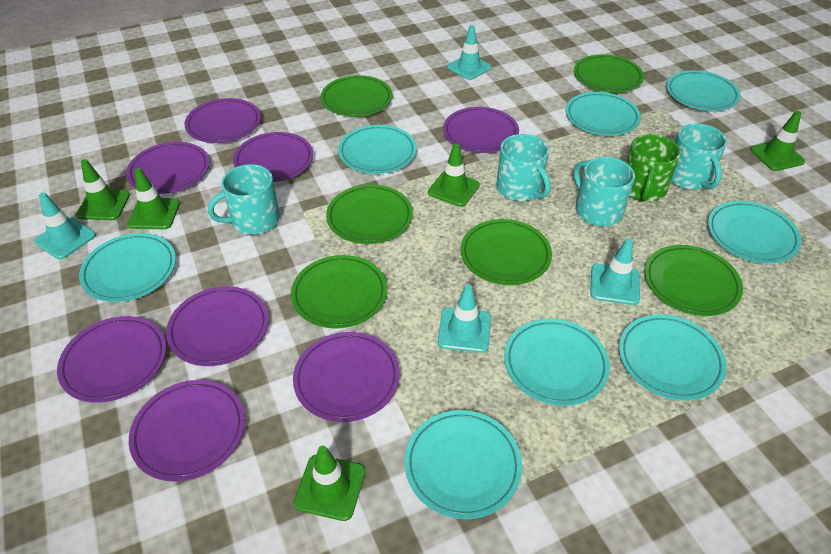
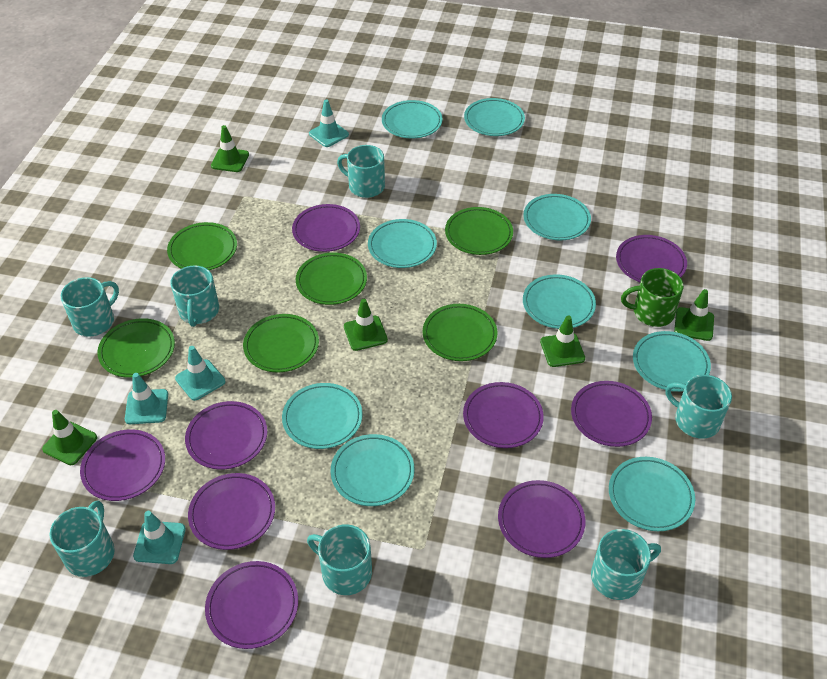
purple plate: 8 -> 9
turquoise mug: 4 -> 7
turquoise plate: 8 -> 9

